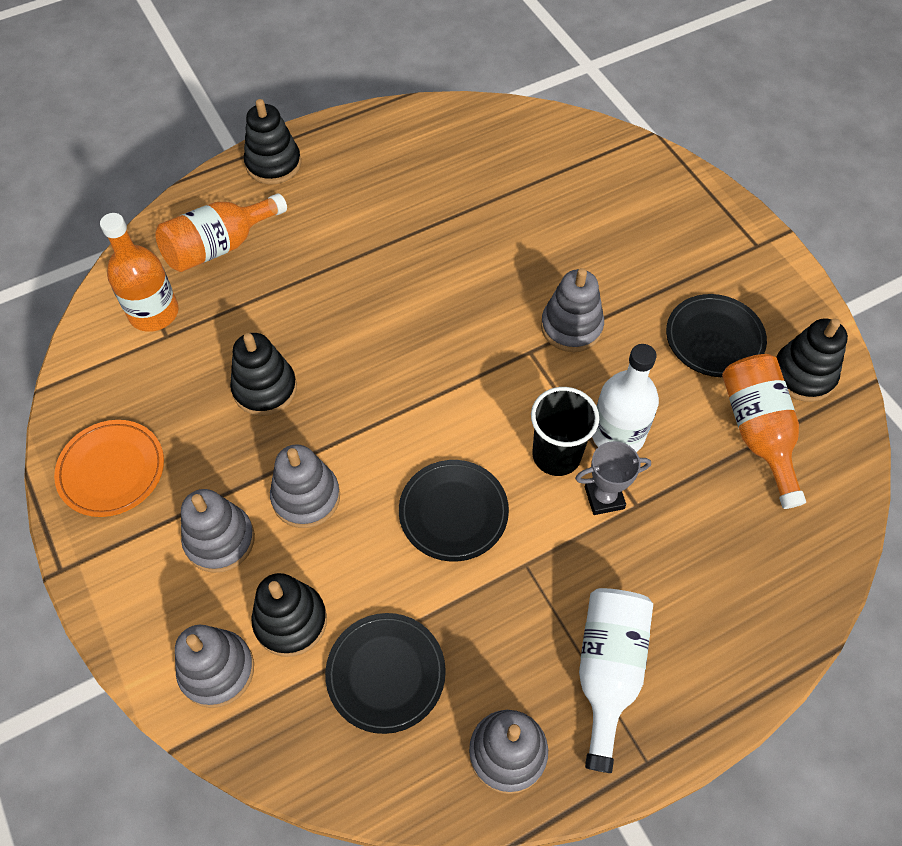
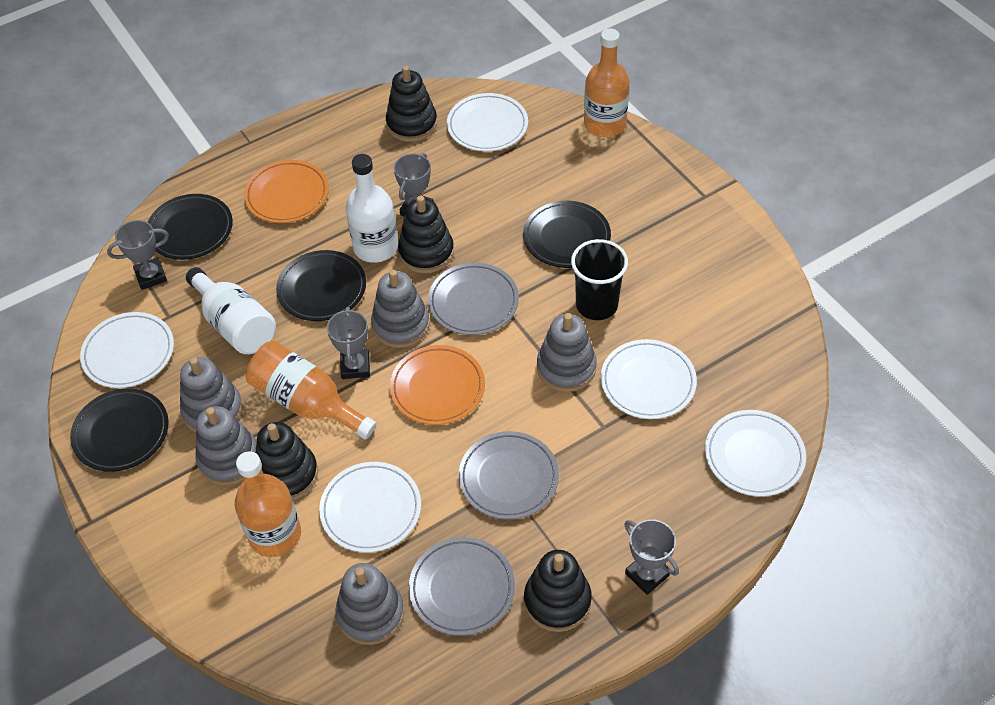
black plate: 3 -> 4
grey plate: 0 -> 3
grey trophy: 1 -> 4
orange plate: 1 -> 2
white plate: 0 -> 5

